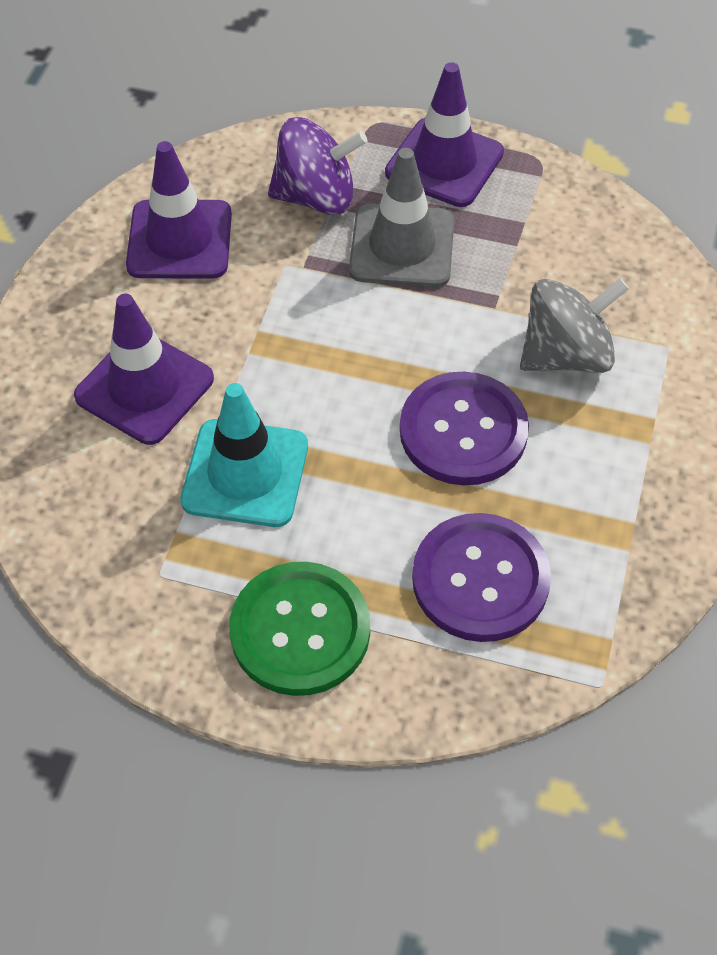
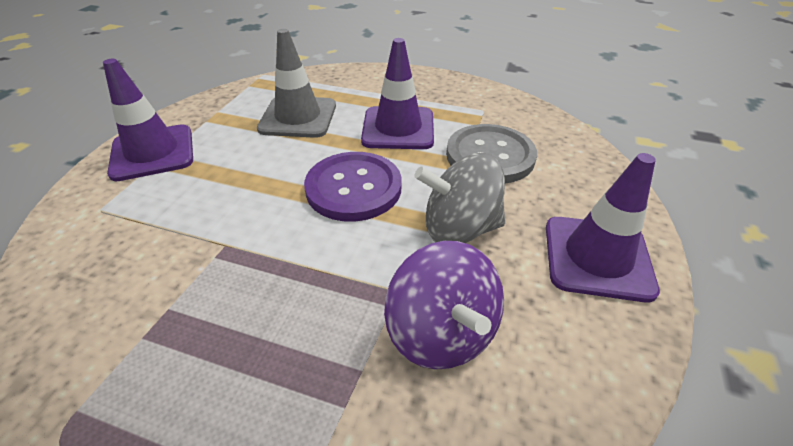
green button: 1 -> 0
grey button: 0 -> 1
purple button: 2 -> 1
turquoise traffic cone: 1 -> 0

